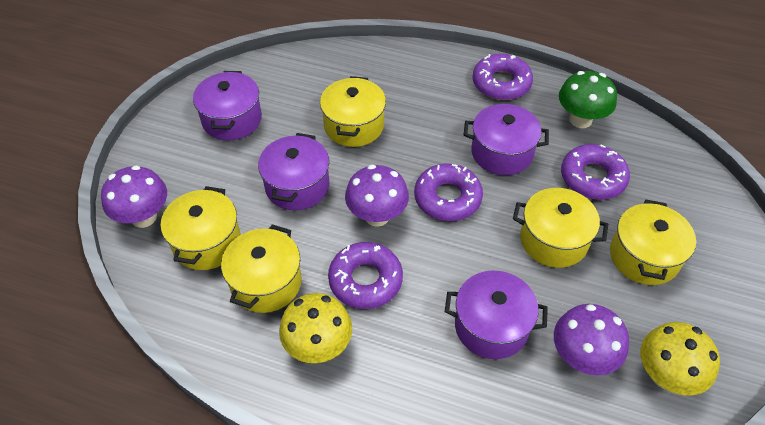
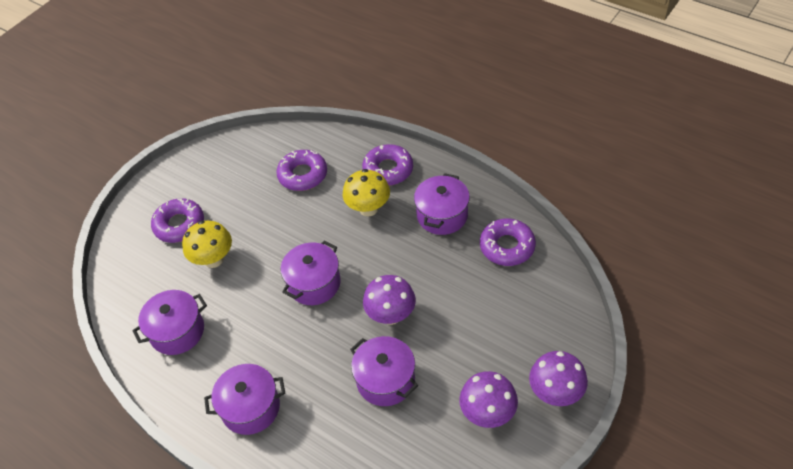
green mushroom: 1 -> 0
purple pot: 4 -> 5
yellow pot: 5 -> 0

